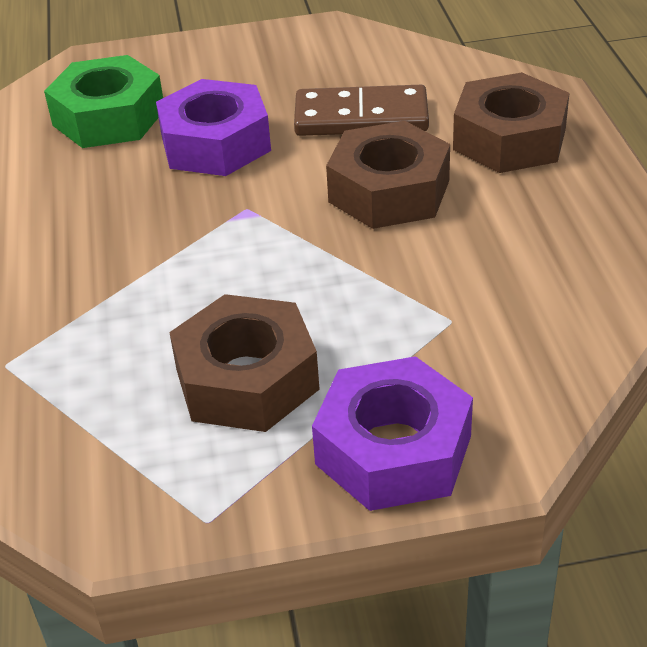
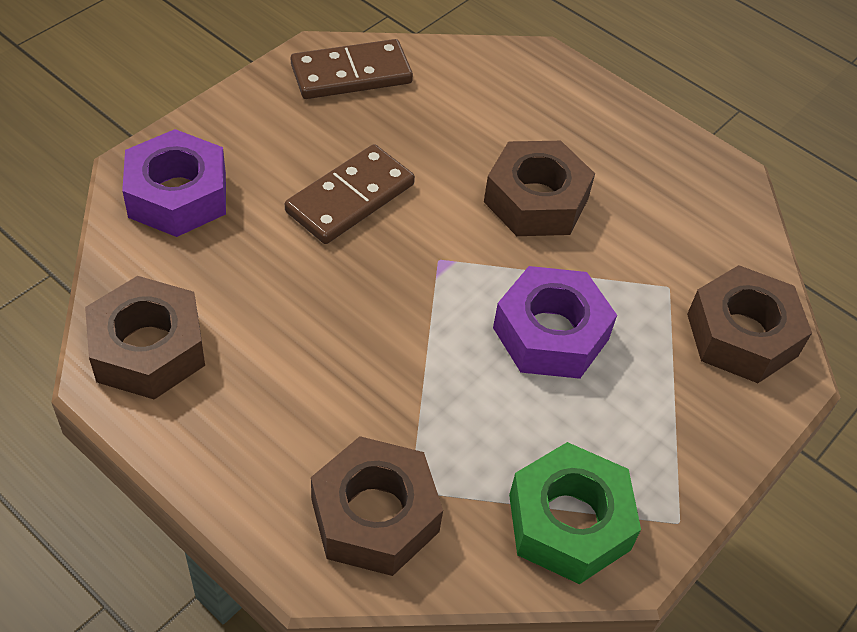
brown domino: 1 -> 2
brown nut: 3 -> 4

